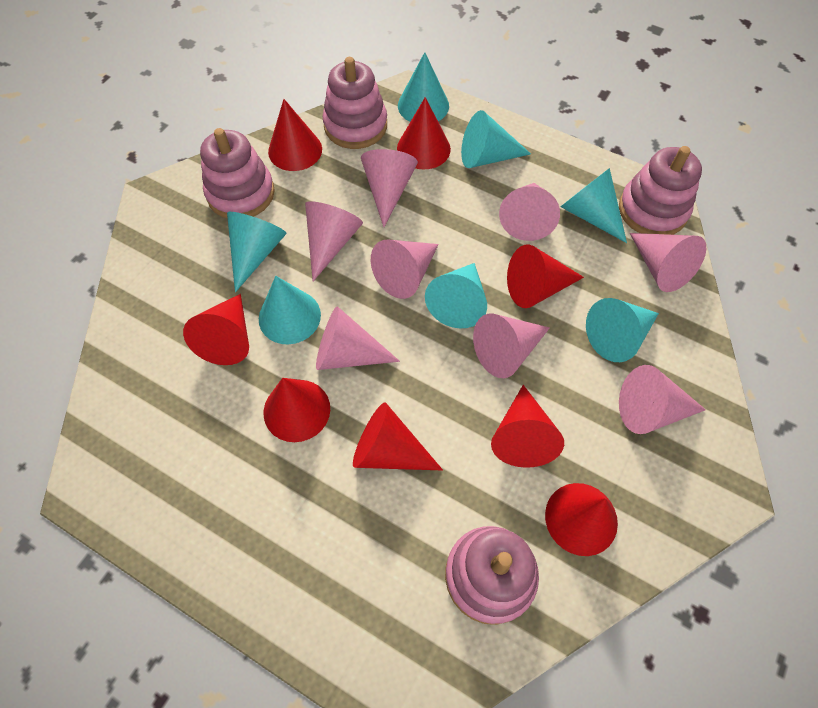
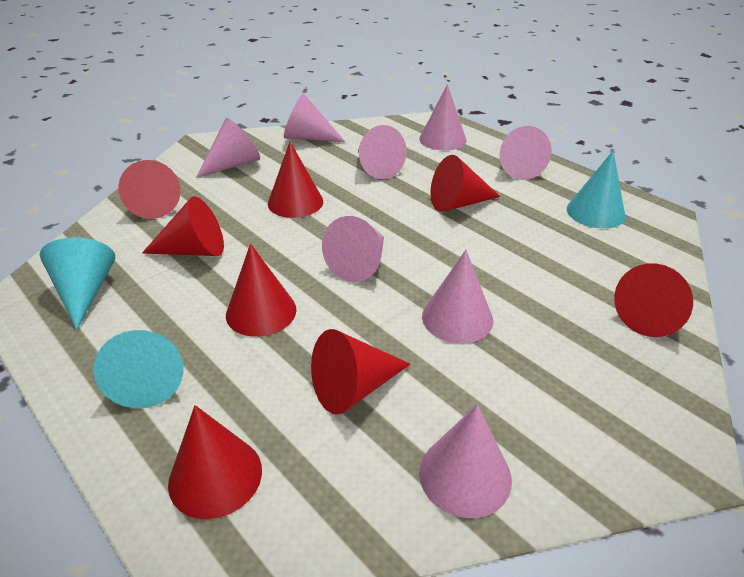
pink stacking toy: 4 -> 0
turquoise cone: 7 -> 3

